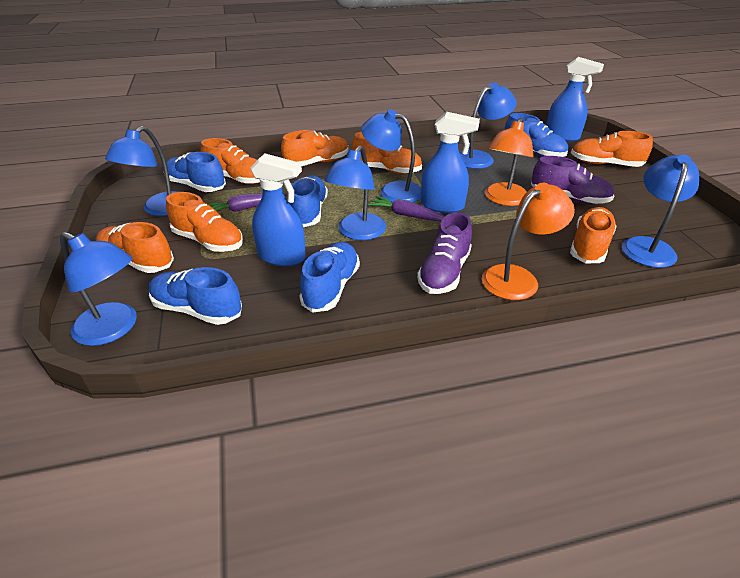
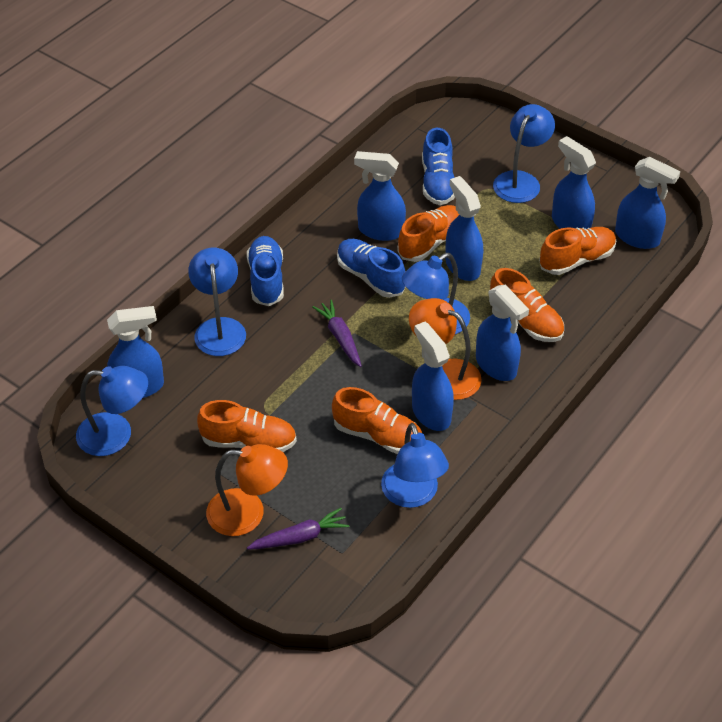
blue lamp: 6 -> 5
blue shoe: 5 -> 3
blue spray bottle: 3 -> 7
orange shoe: 7 -> 5
purple shoe: 2 -> 0

